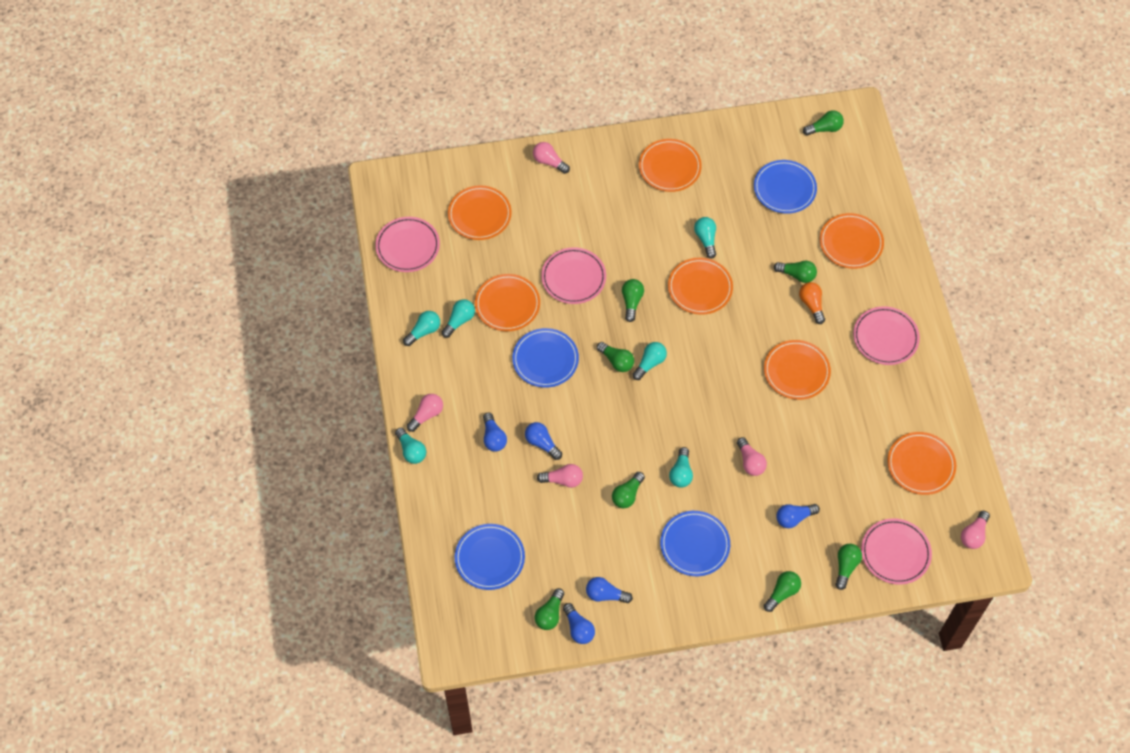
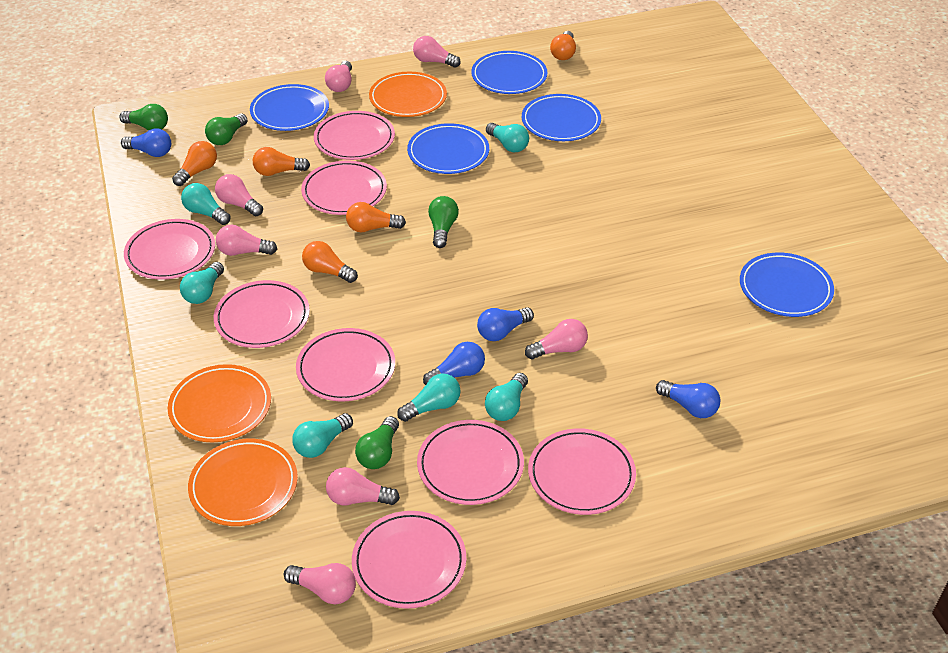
blue light bulb: 5 -> 4
blue plate: 4 -> 5
green light bulb: 8 -> 4
orange light bulb: 1 -> 5
orange plate: 7 -> 3
pink light bulb: 5 -> 7
pink plate: 4 -> 8

